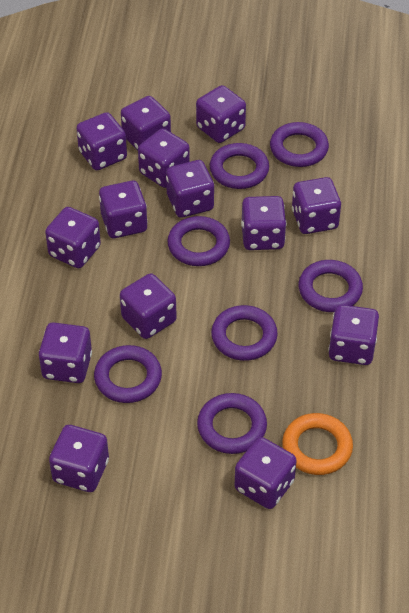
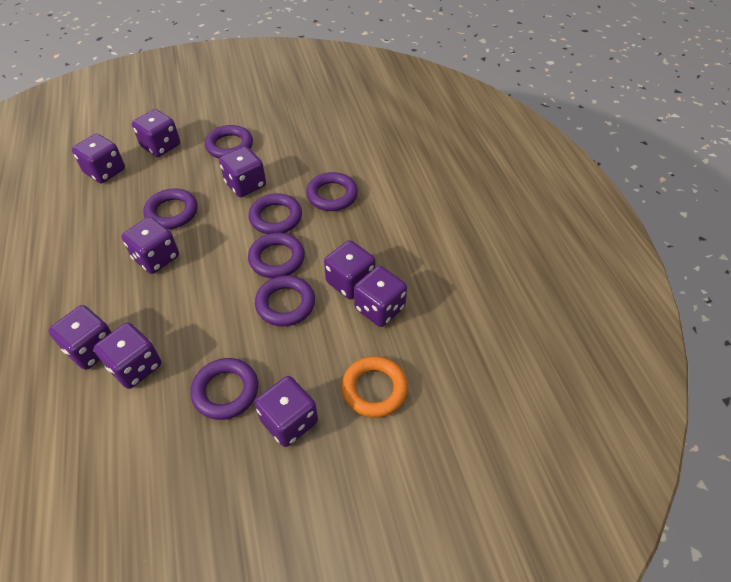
purple dice: 14 -> 9

